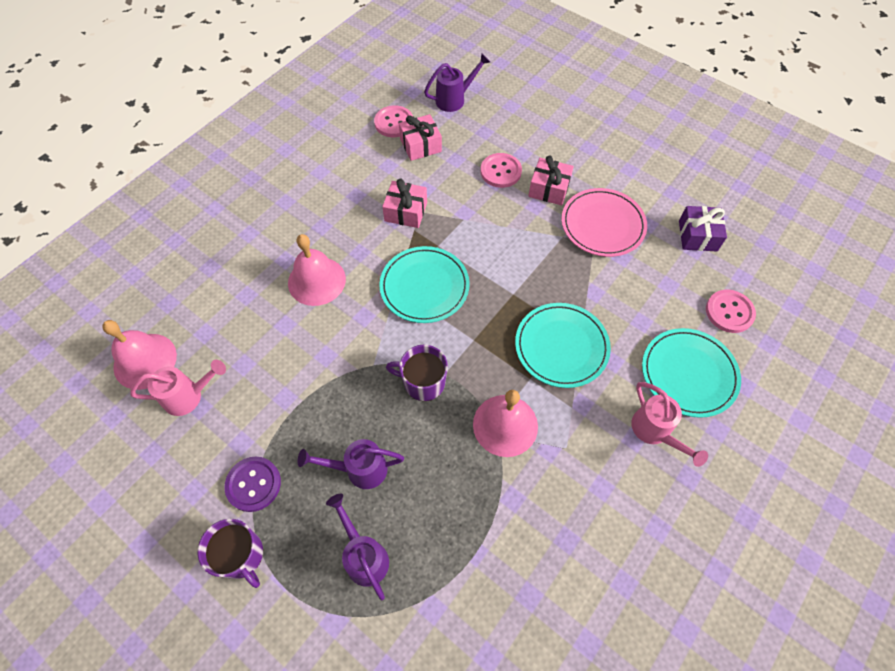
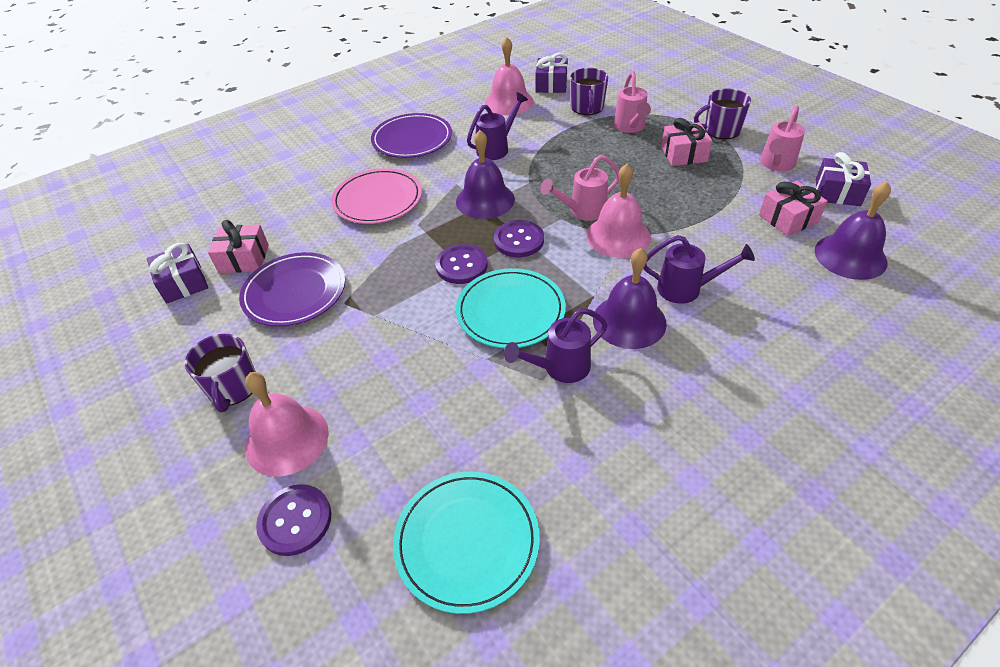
pink button: 3 -> 0
pink watering can: 2 -> 3
purple bell: 0 -> 3
purple button: 1 -> 3
purple gift: 1 -> 3
purple mug: 2 -> 3
purple plate: 0 -> 2
turquoise plate: 3 -> 2

